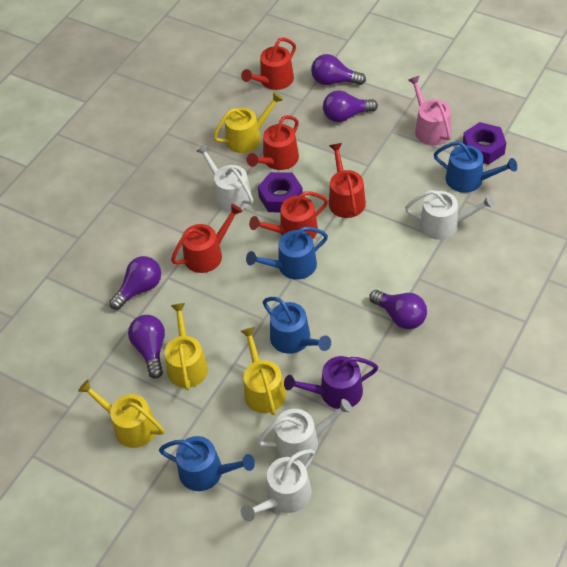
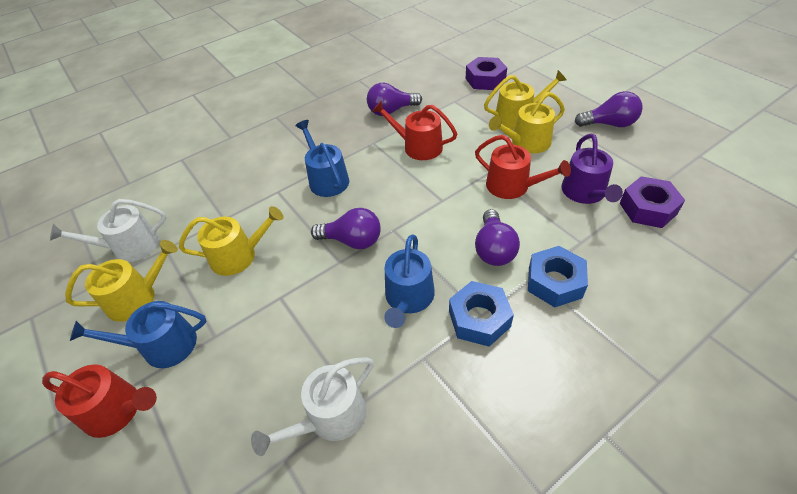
blue nut: 0 -> 2
blue watering can: 4 -> 3
pink watering can: 1 -> 0
purple light bulb: 5 -> 4
red watering can: 5 -> 3
white watering can: 4 -> 2

